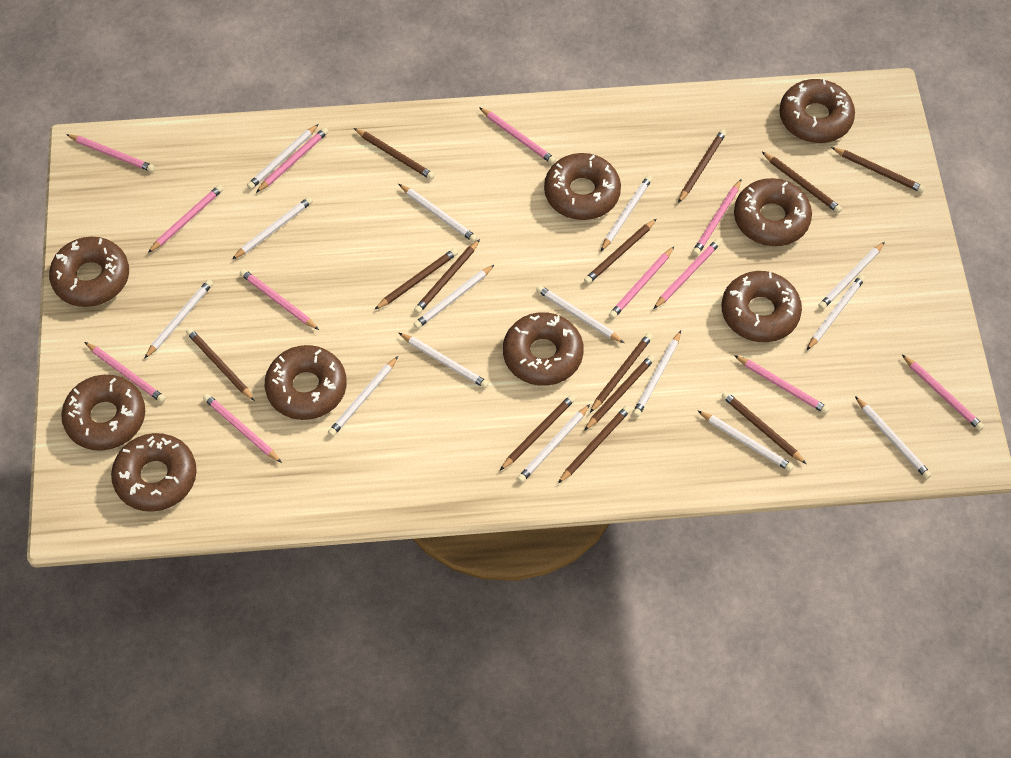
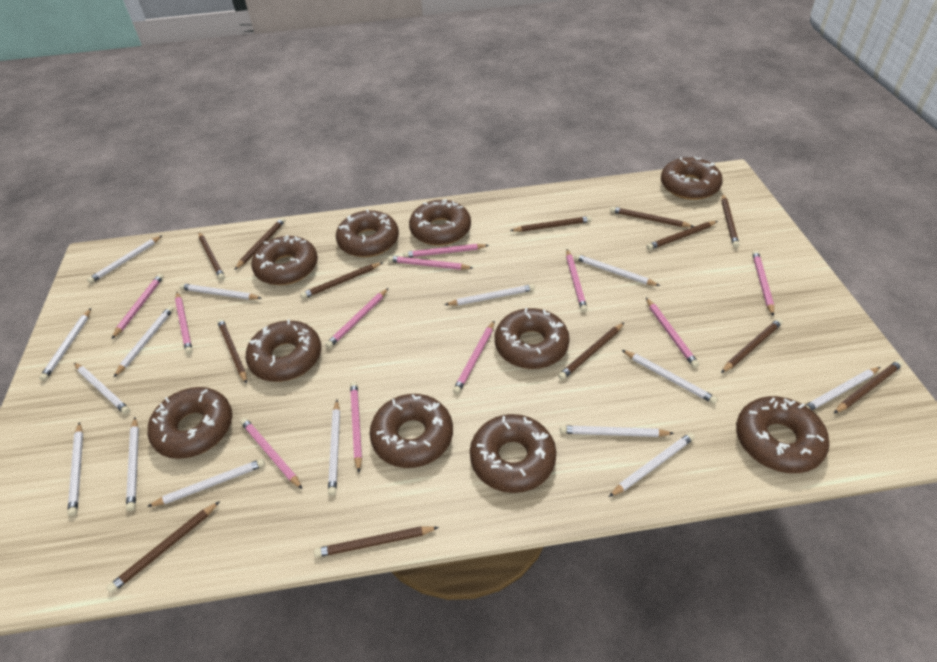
brown donut: 9 -> 10
pink pencil: 12 -> 11

